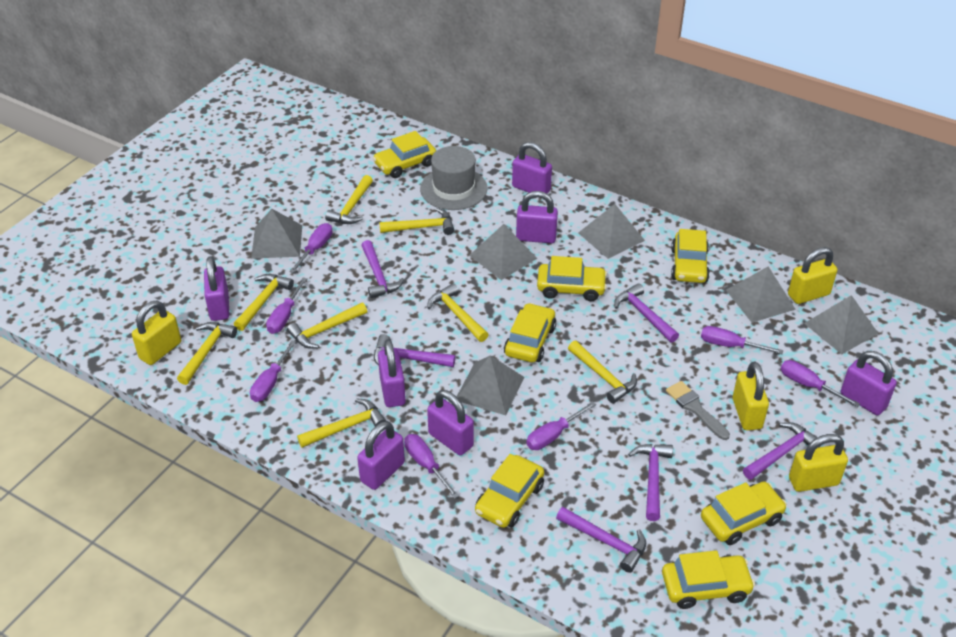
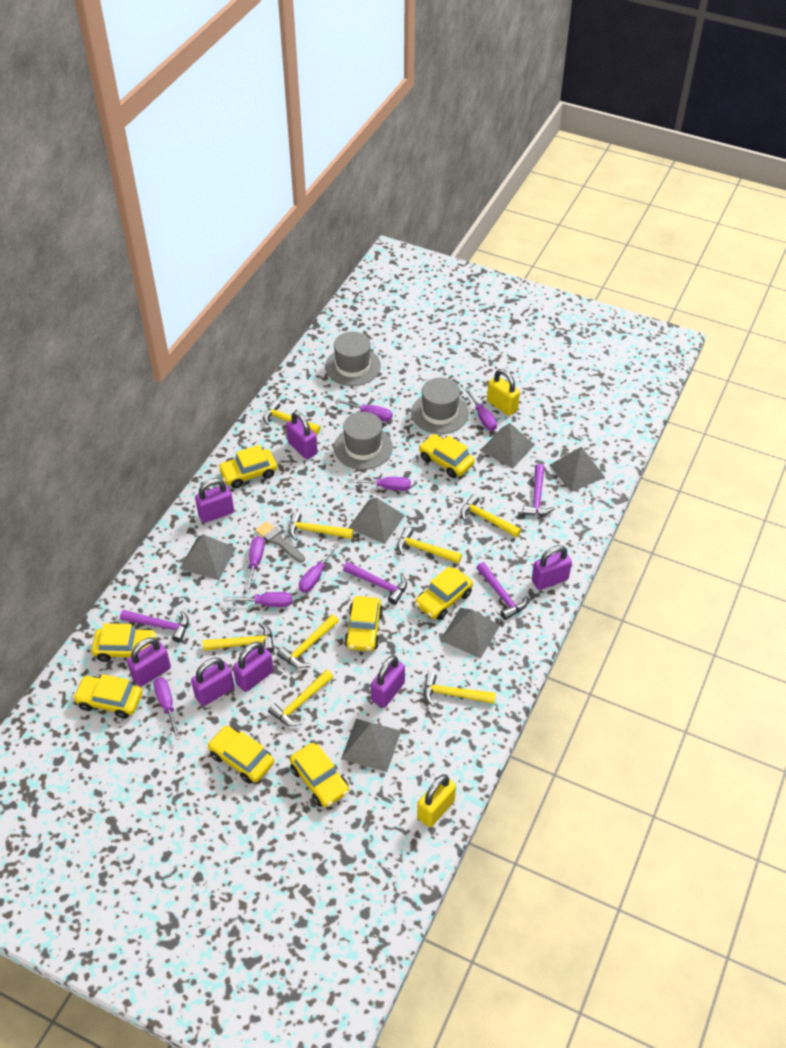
grey hat: 1 -> 3
purple hammer: 6 -> 4
yellow car: 7 -> 8
yellow padlock: 4 -> 2

